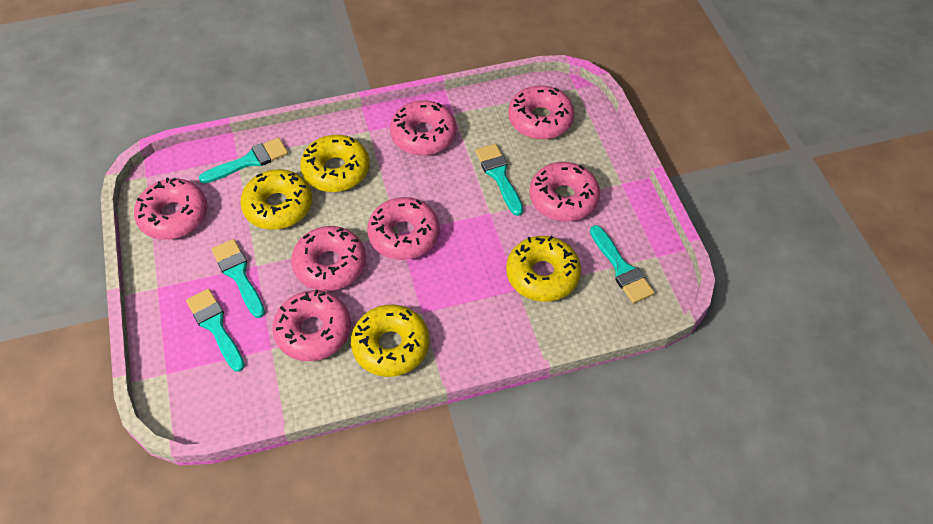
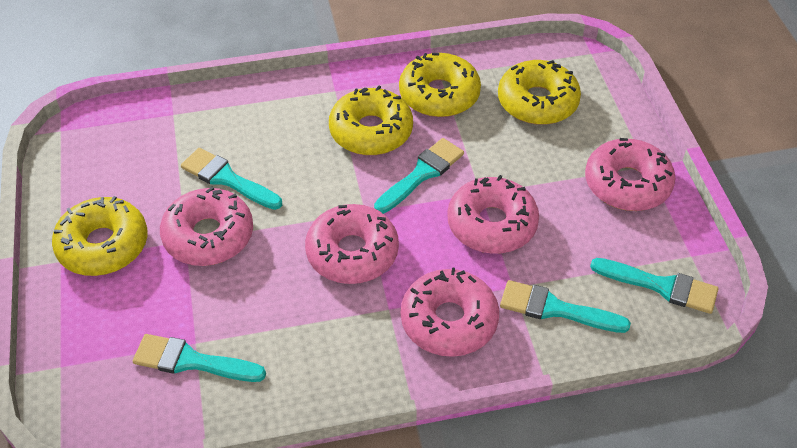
pink donut: 7 -> 5

